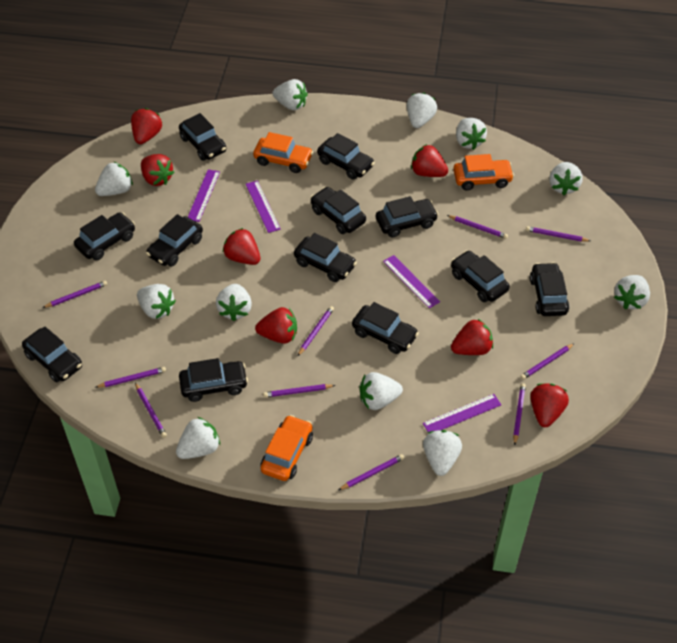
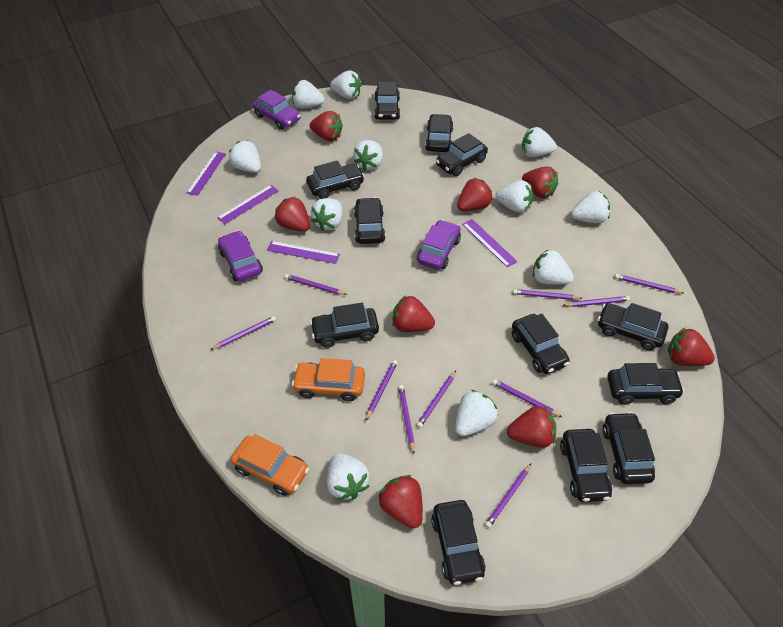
orange car: 3 -> 2
purple car: 0 -> 3
red strawberry: 7 -> 8

